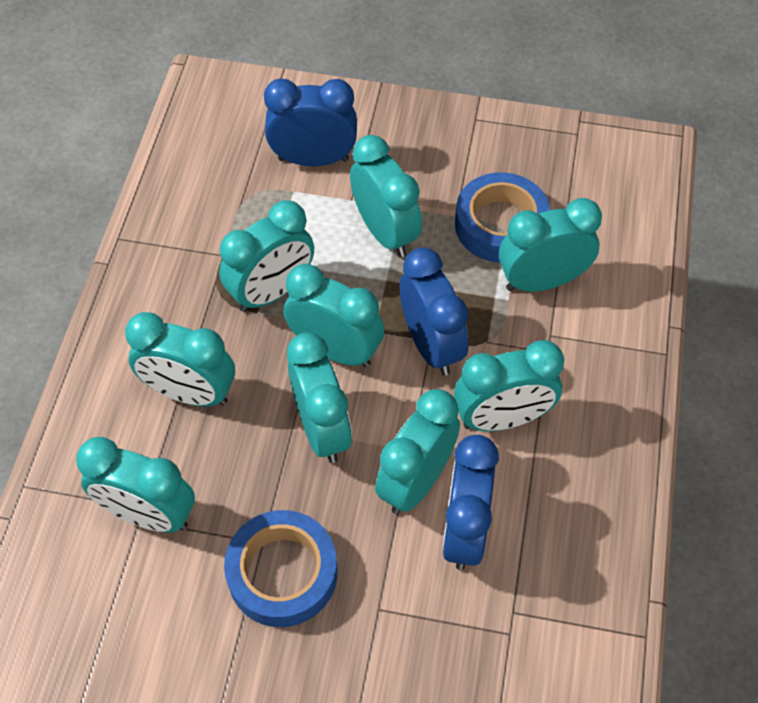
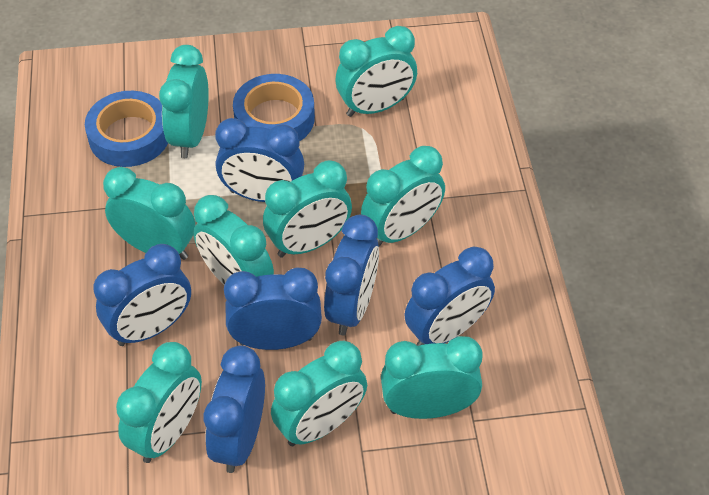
blue clock: 3 -> 6

